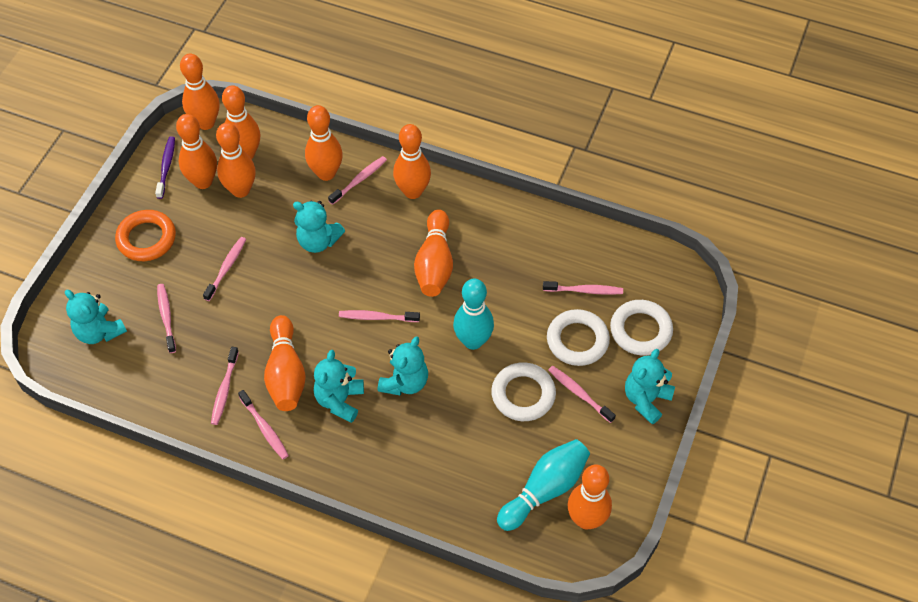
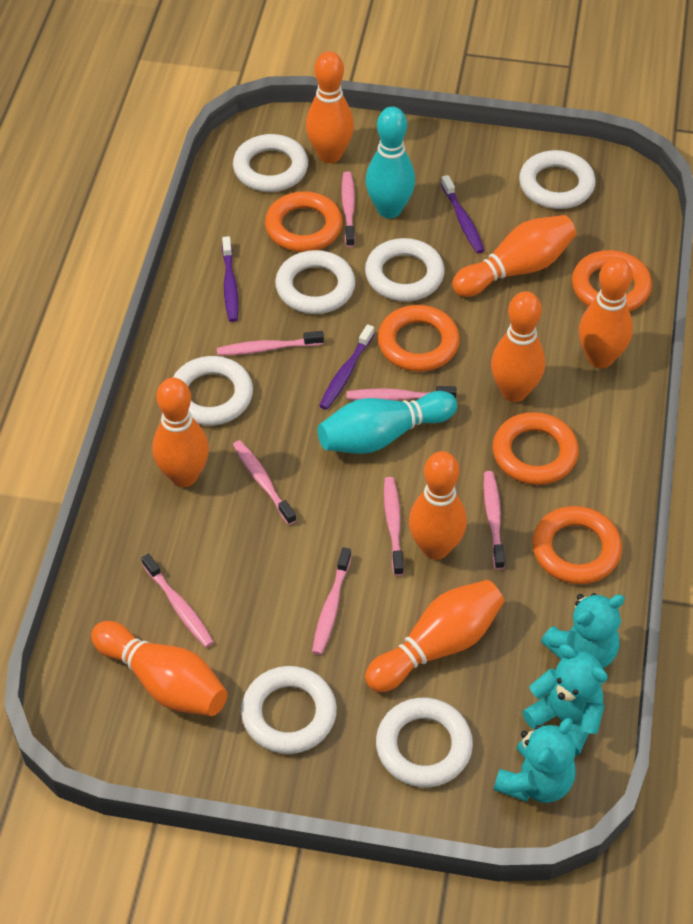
orange bowling pin: 9 -> 8
orange ring: 1 -> 5
purple toothbrush: 1 -> 3
turquoise teddy bear: 5 -> 3
white ring: 3 -> 7

